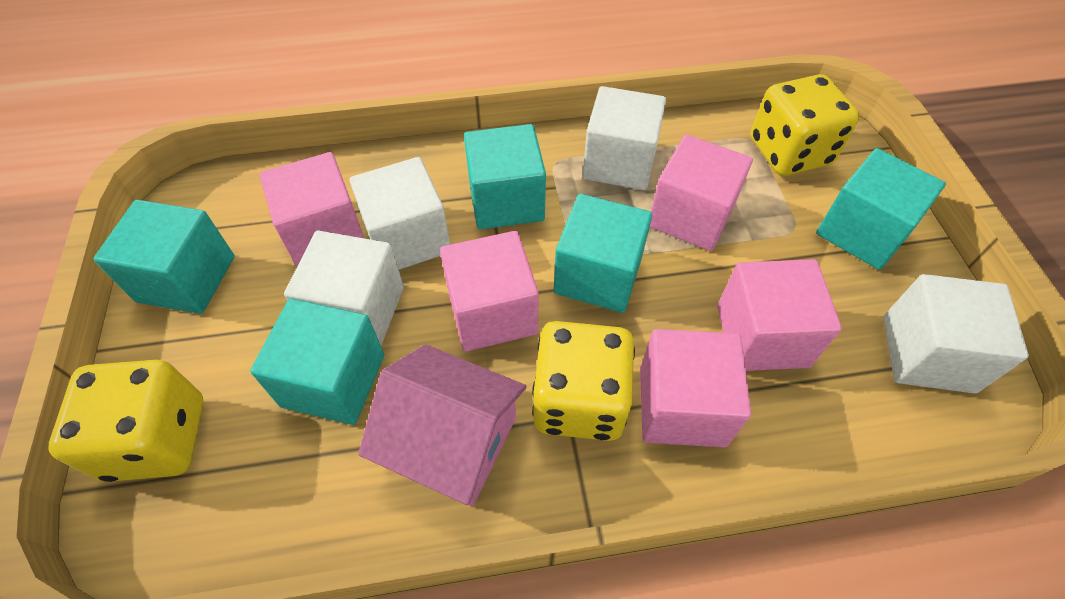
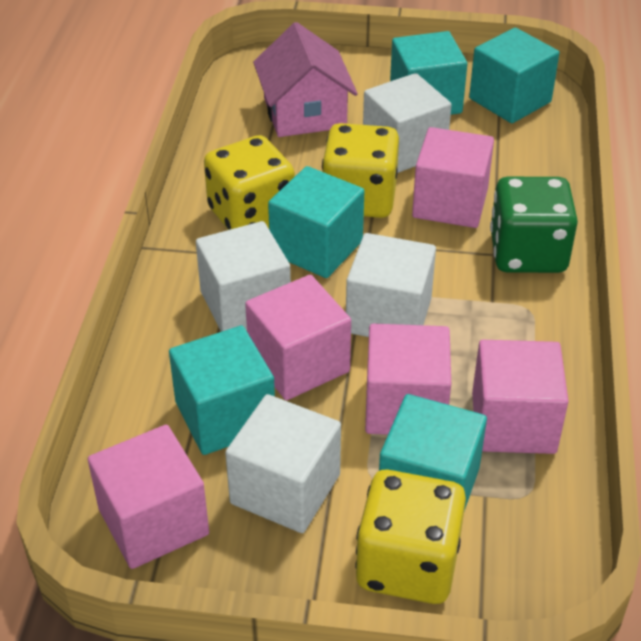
green dice: 0 -> 1

